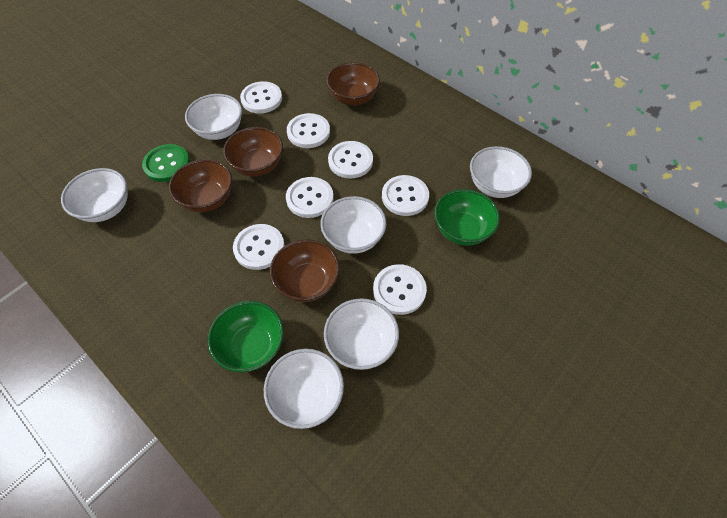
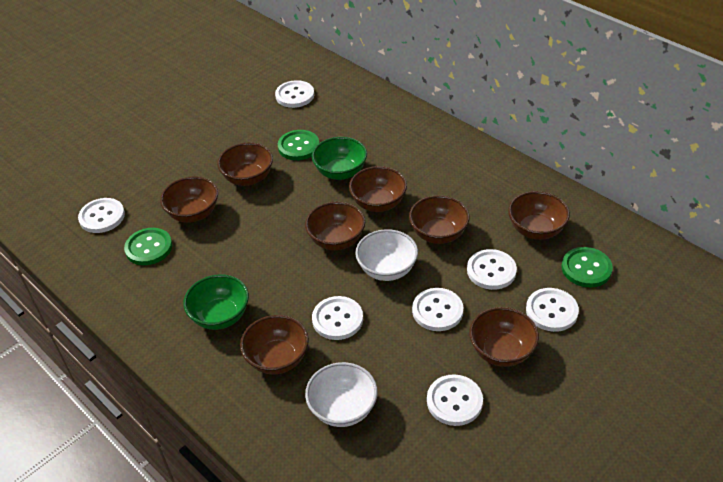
brown bowl: 4 -> 8
green button: 1 -> 3
white bowl: 6 -> 2

